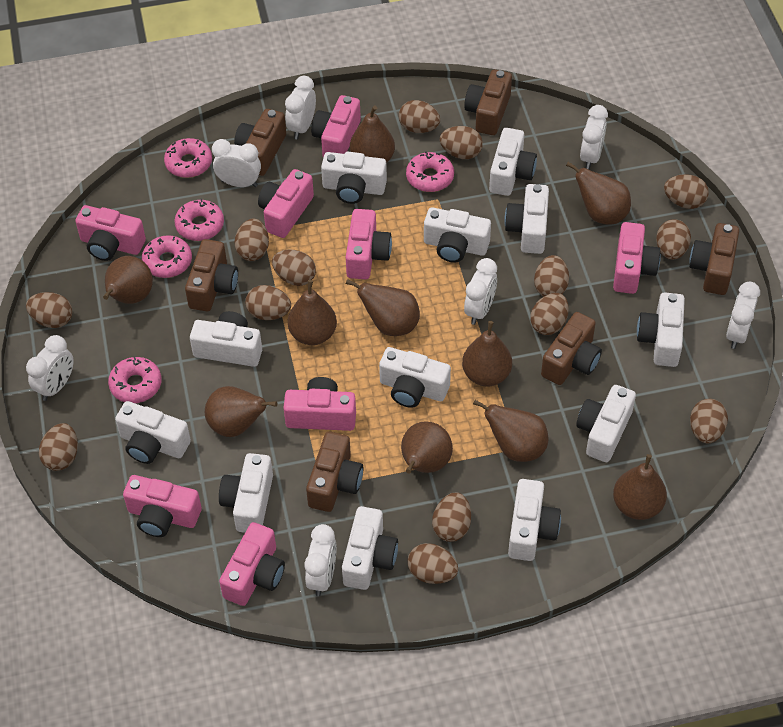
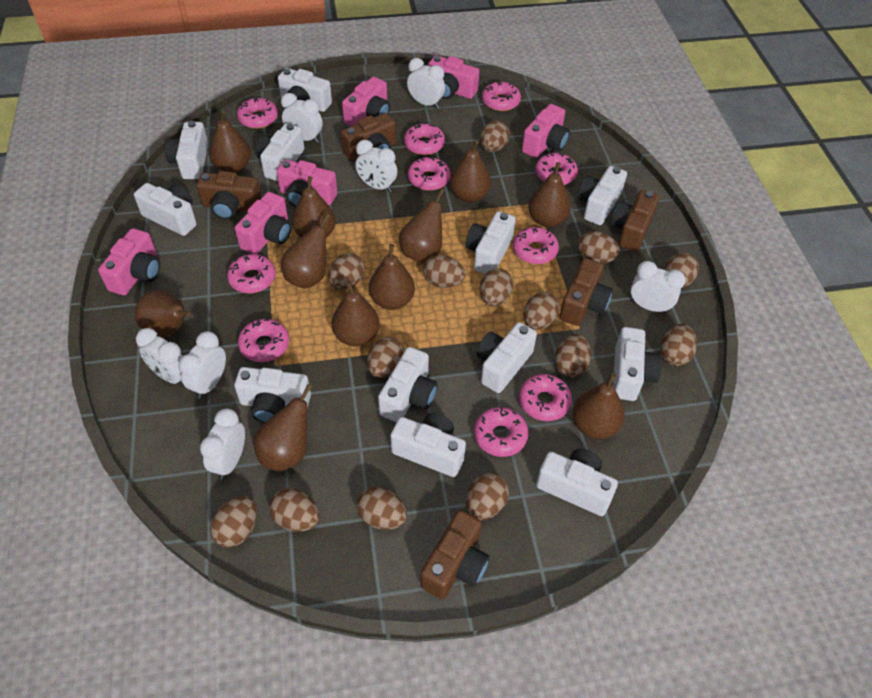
brown camera: 6 -> 5
brown pear: 10 -> 11
pink camera: 8 -> 6
pink donut: 5 -> 10

